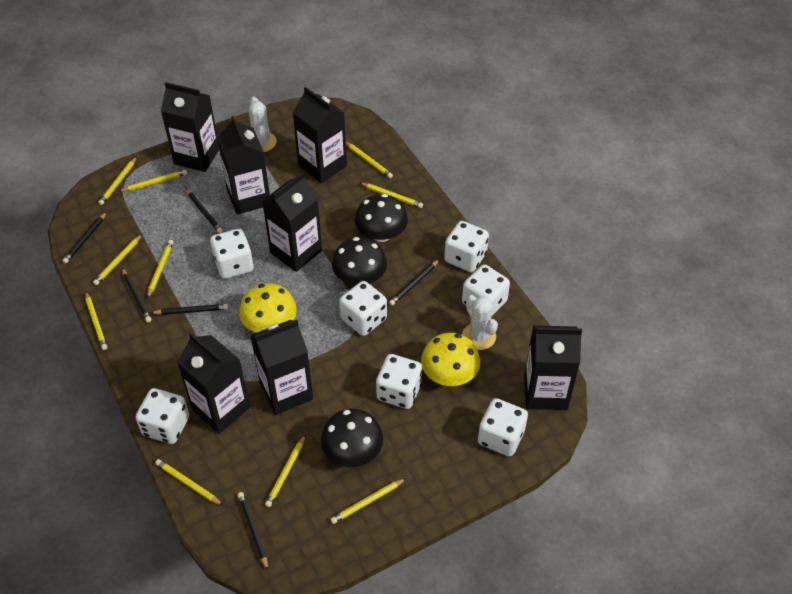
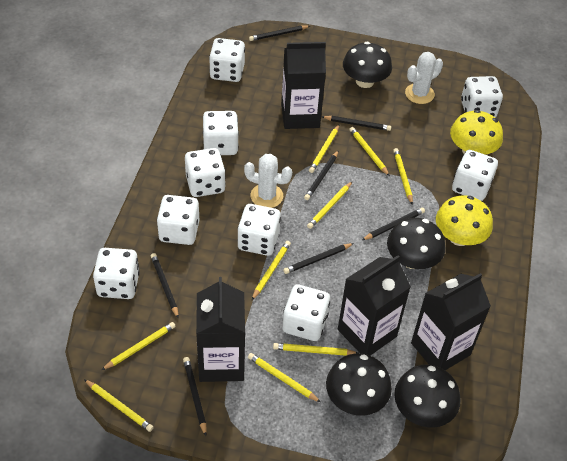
black carton: 7 -> 4
black mushroom: 3 -> 4
black pencil: 6 -> 7
white dice: 7 -> 9
yellow pencil: 10 -> 9

